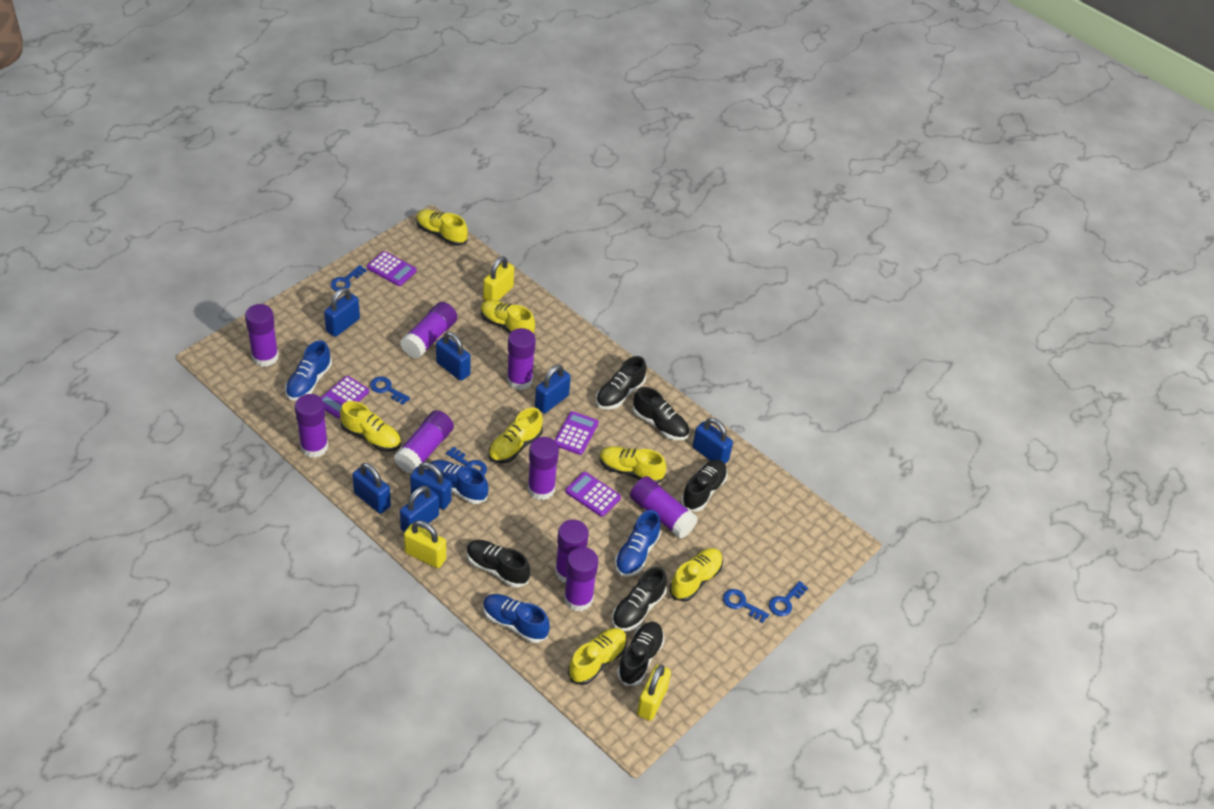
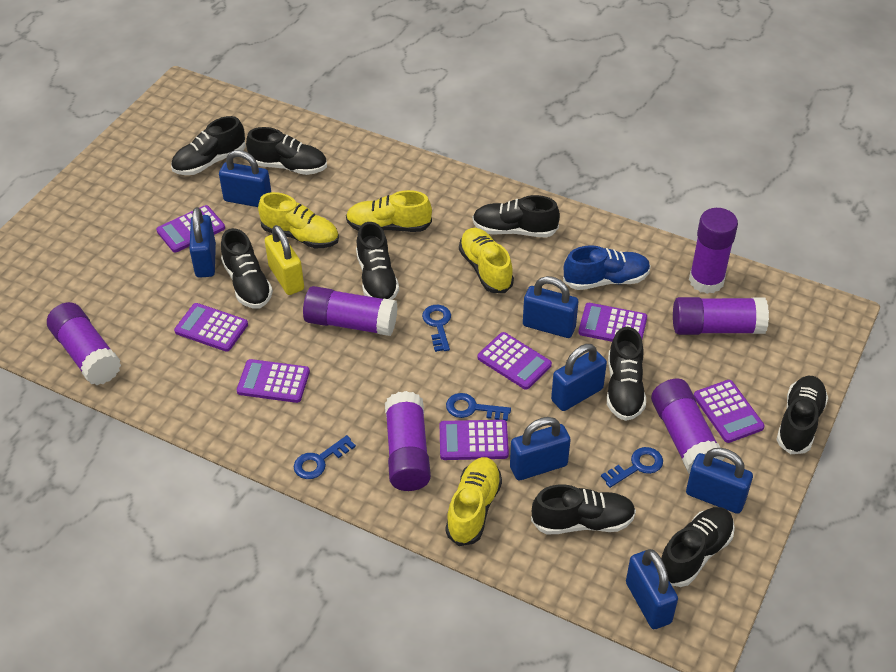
black shoe: 6 -> 9
blue key: 5 -> 4
blue shoe: 4 -> 1
purple calculator: 4 -> 7
purple glue stick: 9 -> 6
yellow padlock: 3 -> 1
yellow shoe: 7 -> 4

